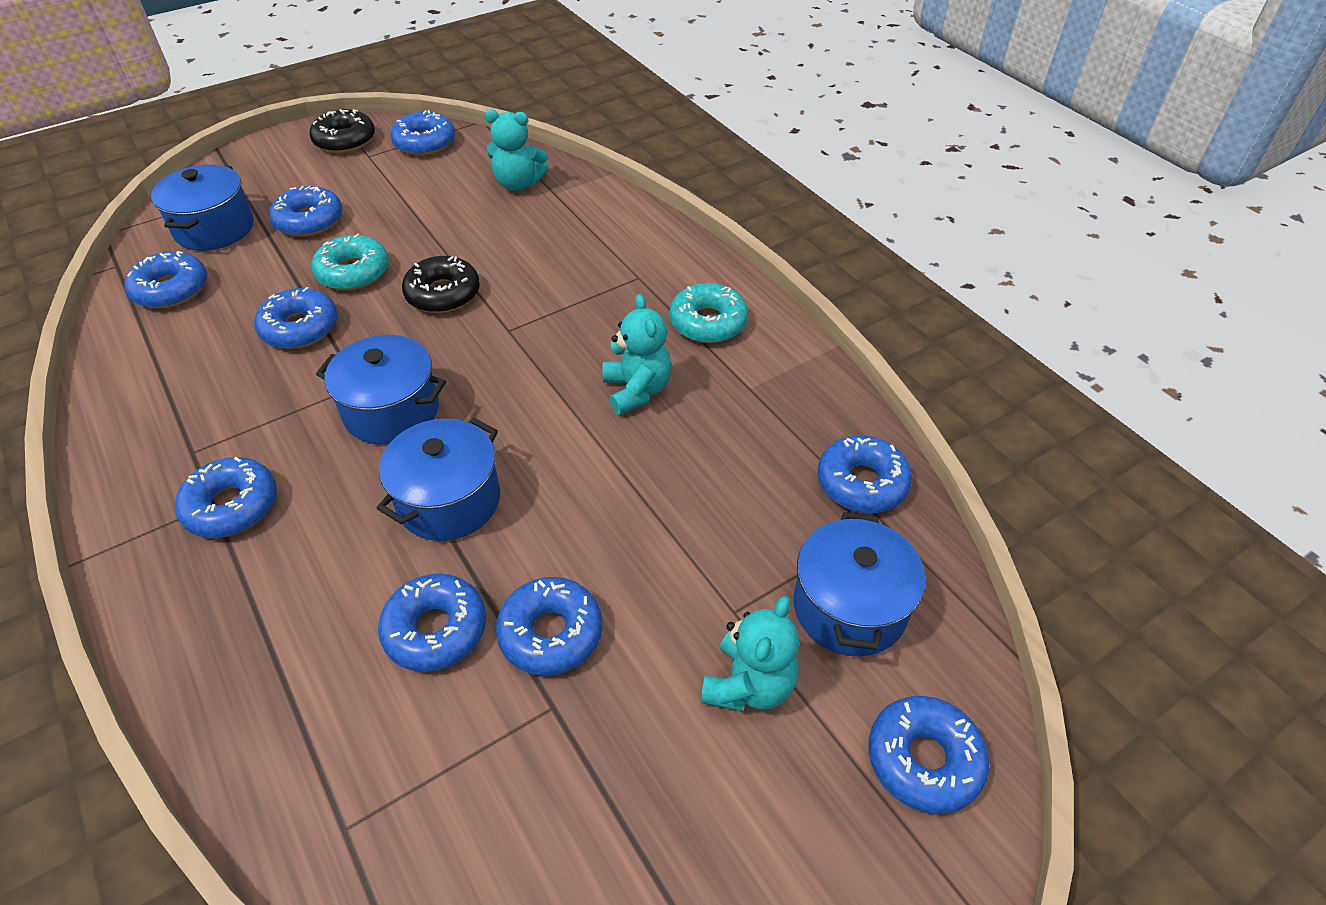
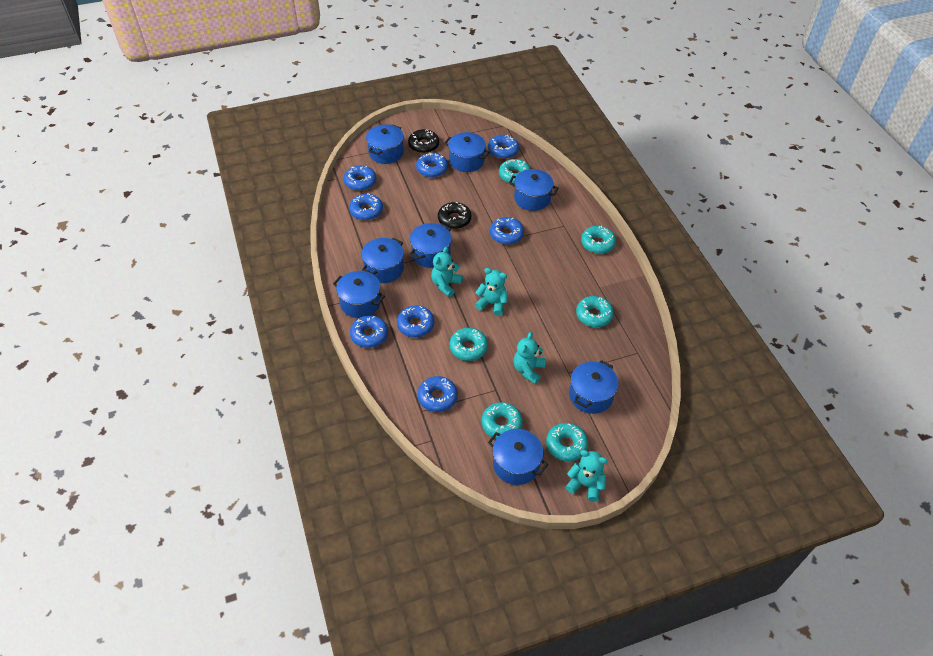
blue donut: 9 -> 8
blue pot: 4 -> 8
turquoise donut: 2 -> 6
turquoise teddy bear: 3 -> 4

